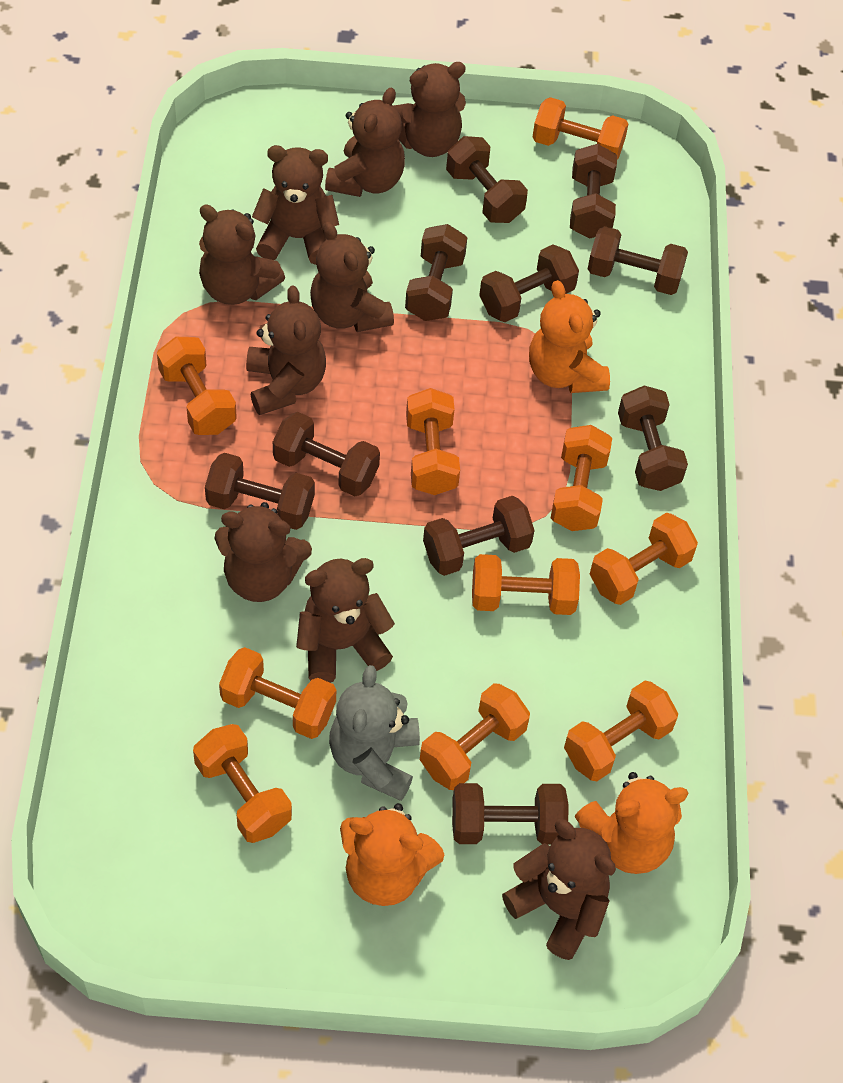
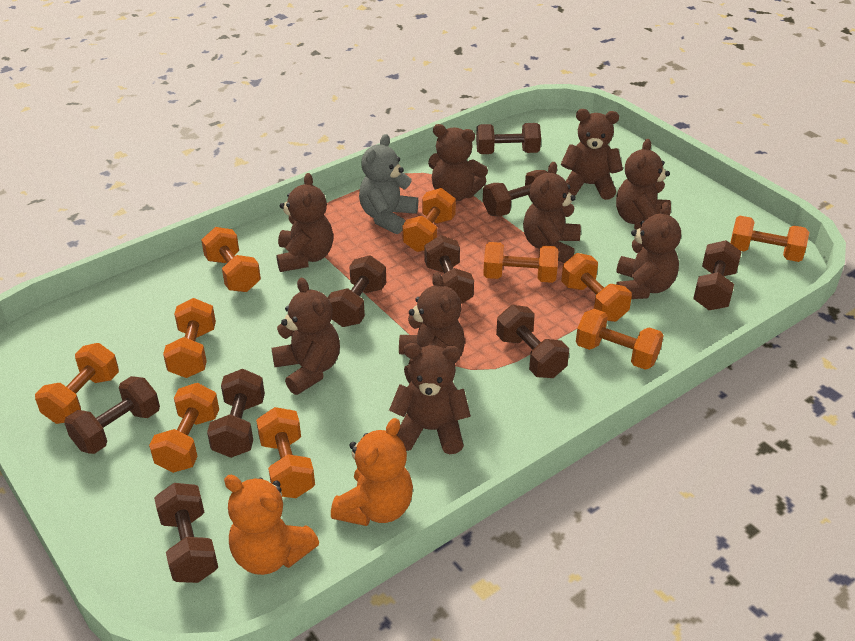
brown dumbbell: 10 -> 9
orange teddy bear: 3 -> 2

